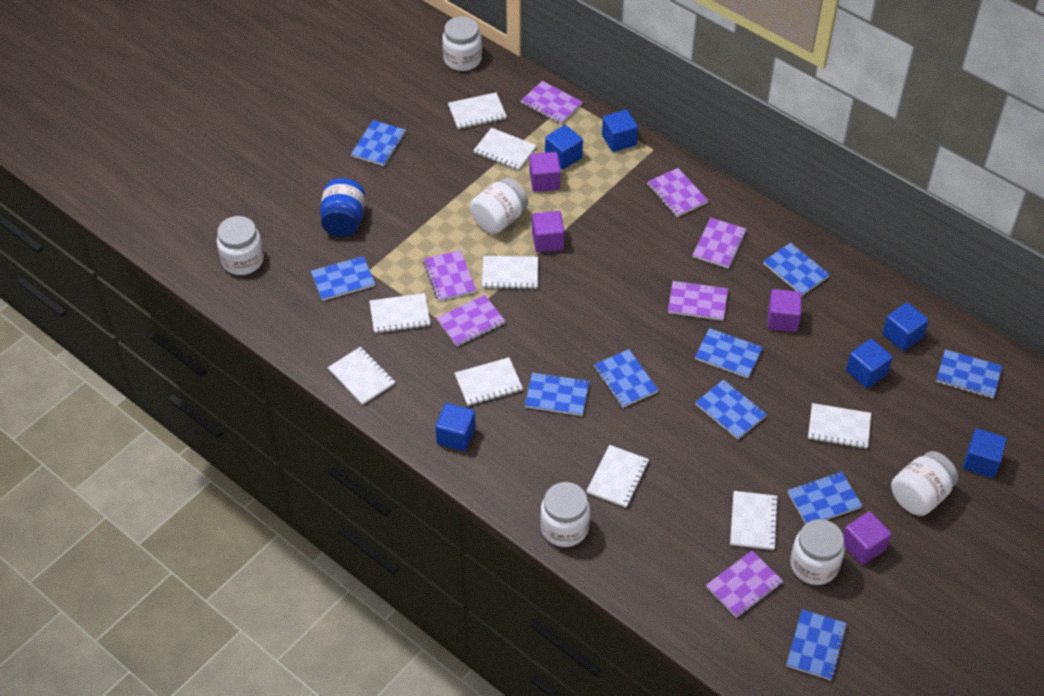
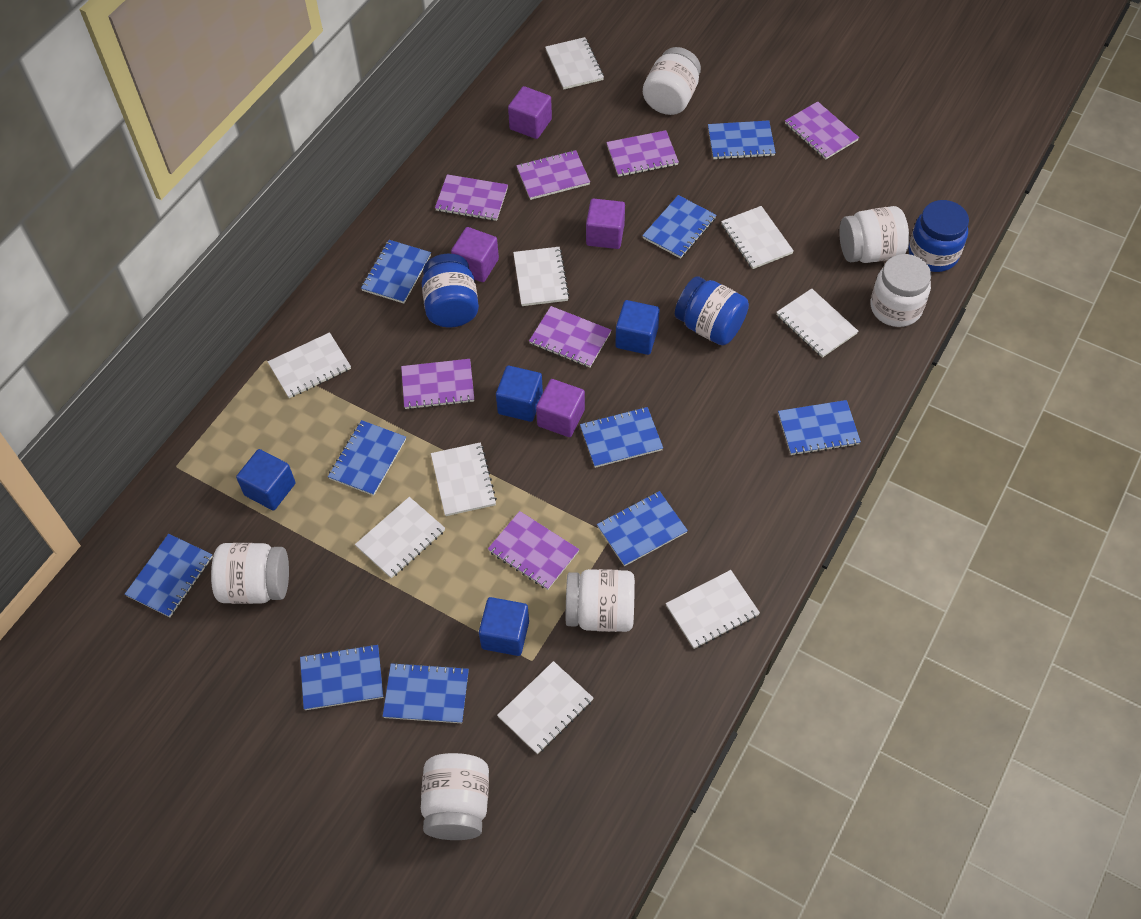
blue cube: 6 -> 4
blue jar: 1 -> 3

